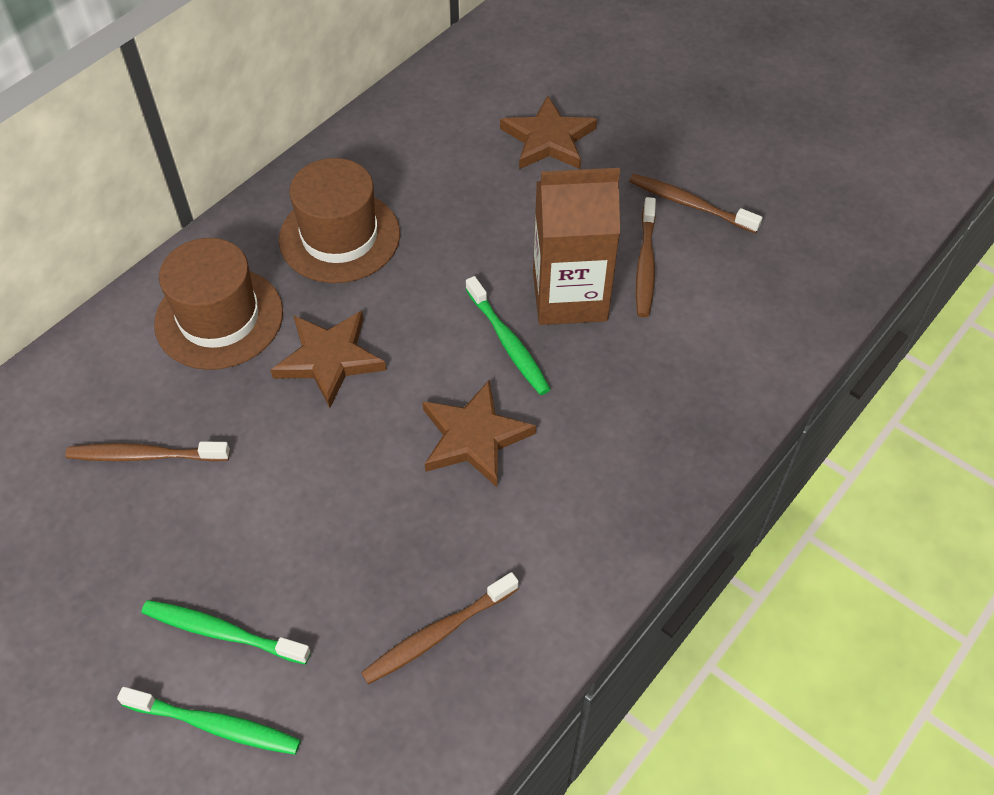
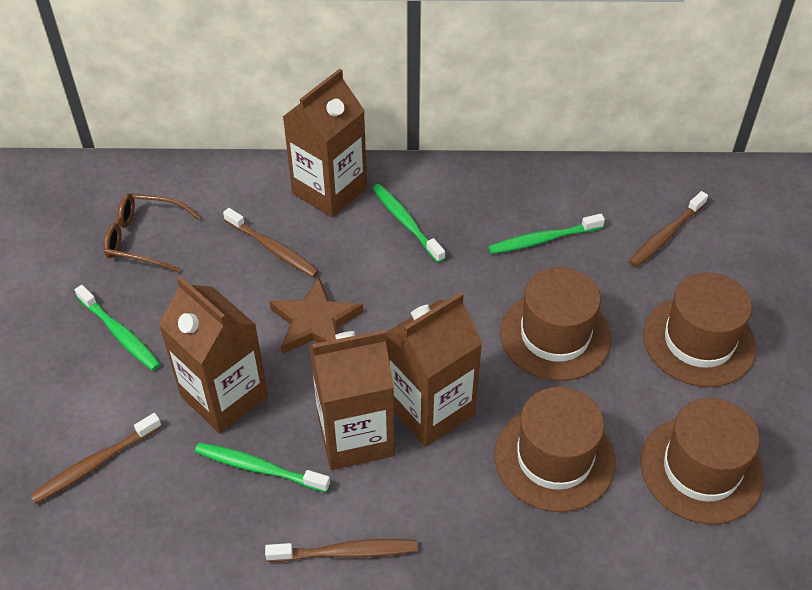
brown carton: 1 -> 4
brown glasses: 0 -> 1
brown hat: 2 -> 4
brown star: 3 -> 1
green toothbrush: 3 -> 4

